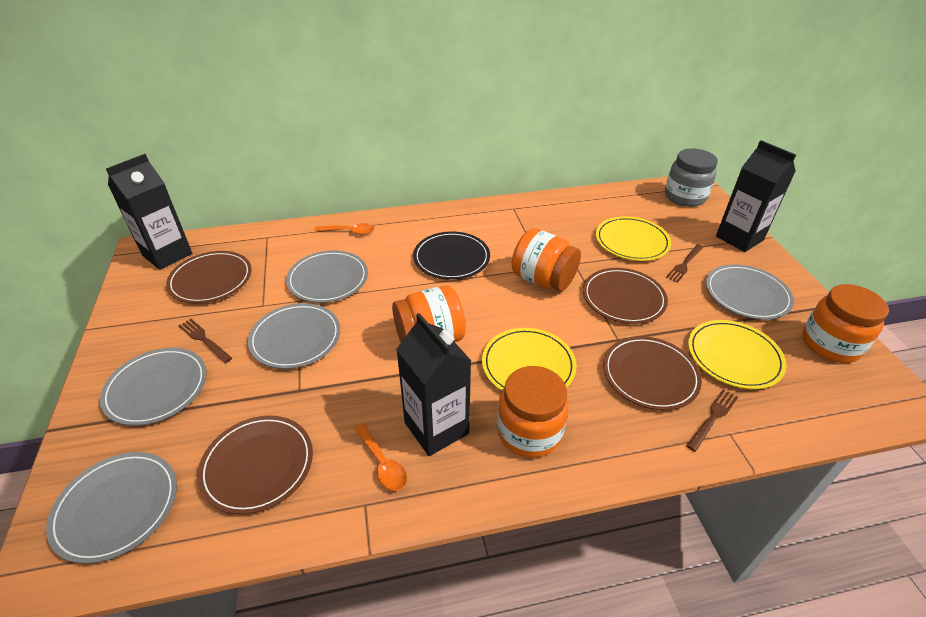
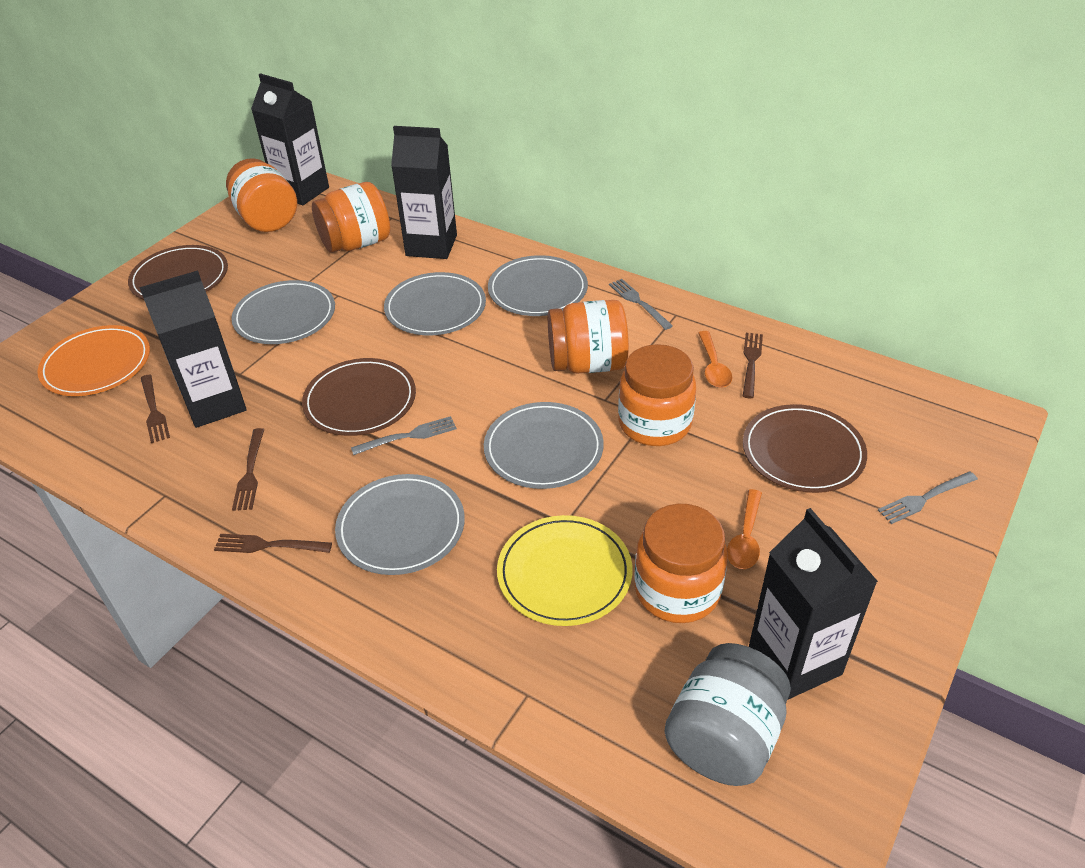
black carton: 3 -> 4
black plate: 1 -> 0
brown fork: 3 -> 4
brown plate: 4 -> 3
grey fork: 0 -> 3
orange jar: 4 -> 5
orange plate: 0 -> 1
yellow plate: 3 -> 1

